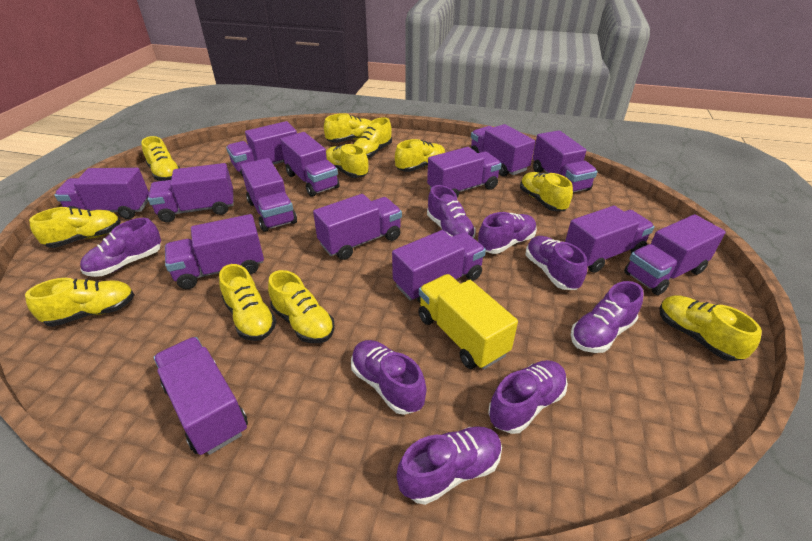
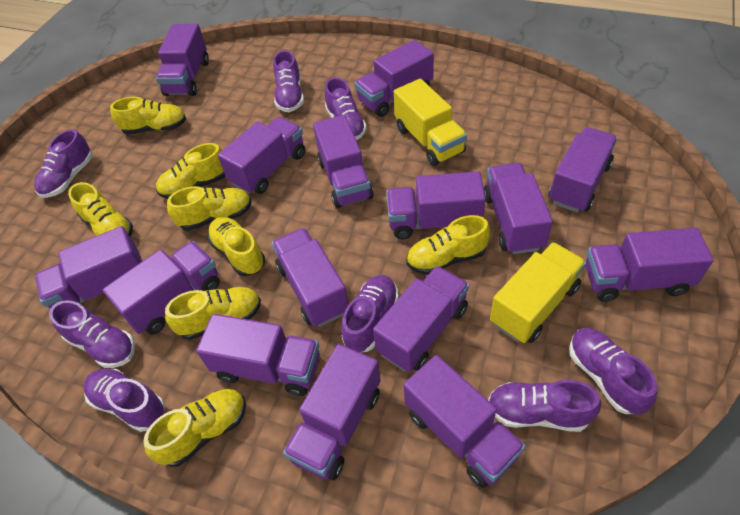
purple truck: 14 -> 15
yellow shoe: 11 -> 8
yellow truck: 1 -> 2

